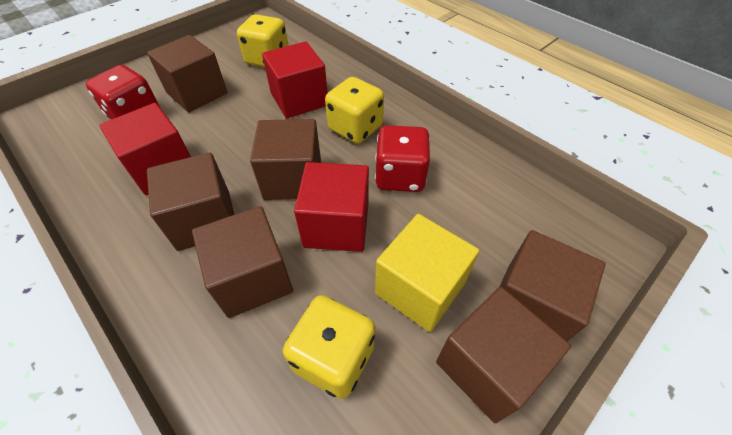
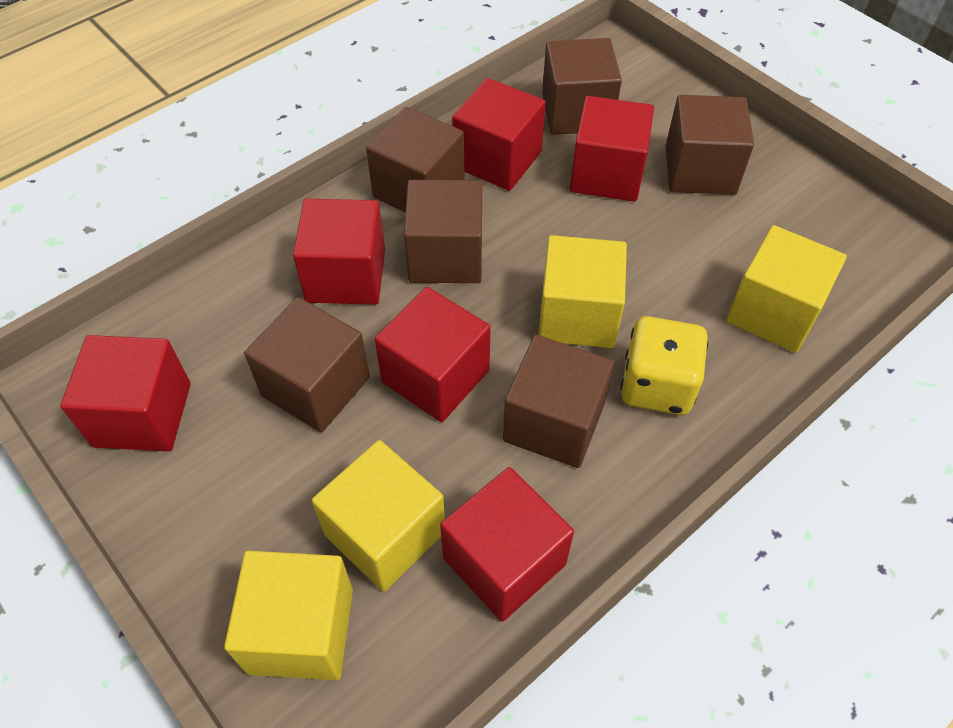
red cube: 3 -> 6
red dice: 2 -> 0
yellow cube: 1 -> 4
yellow dice: 3 -> 1

